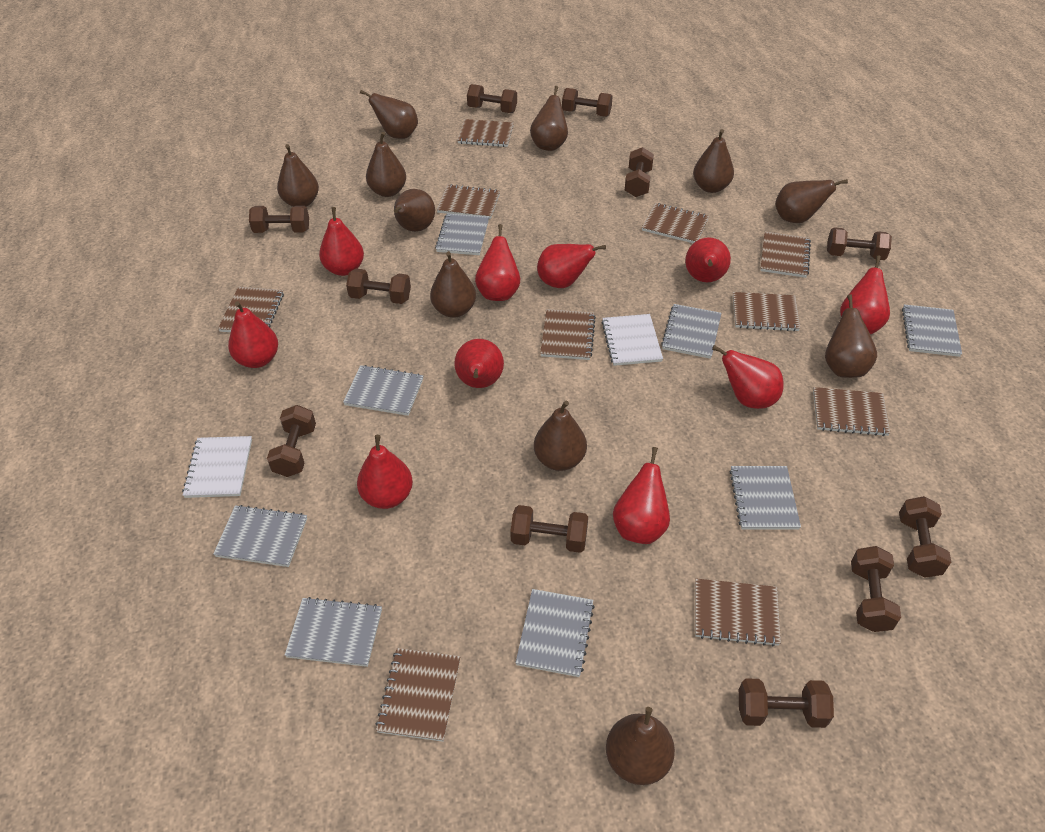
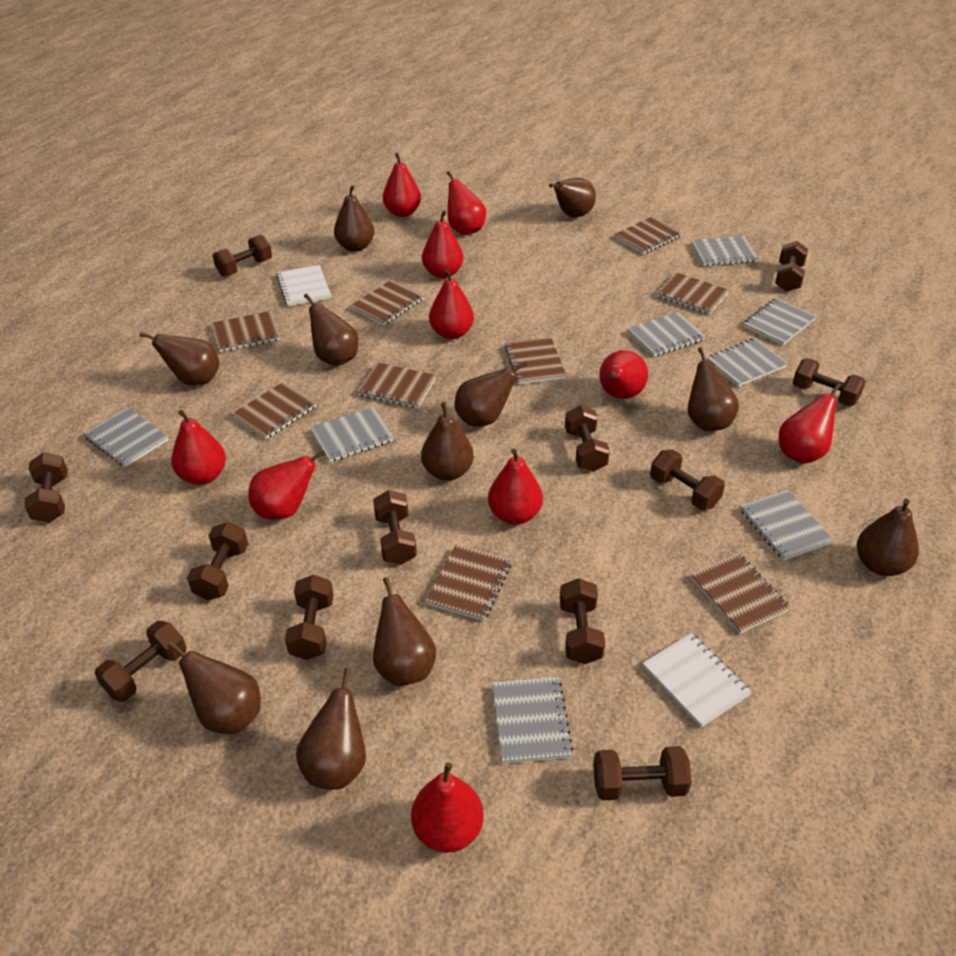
brown dumbbell: 11 -> 12
brown notebook: 10 -> 9

